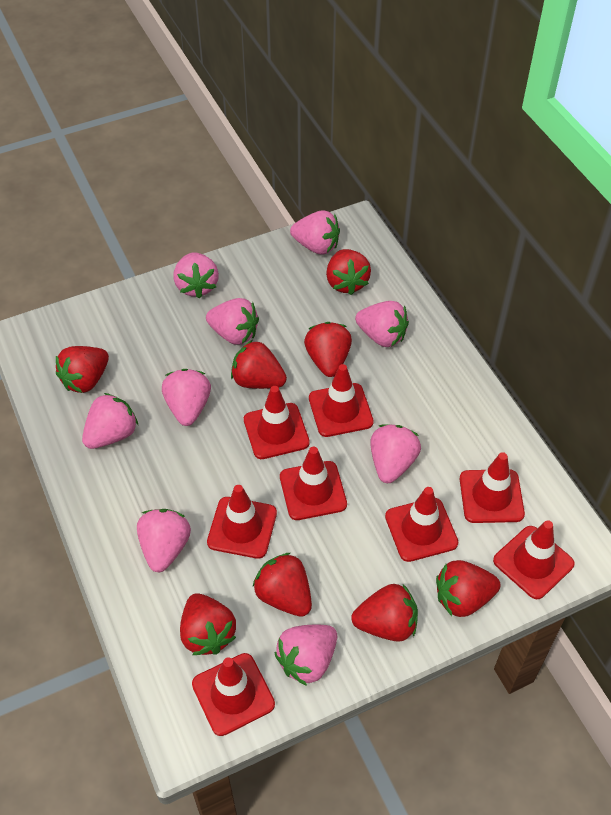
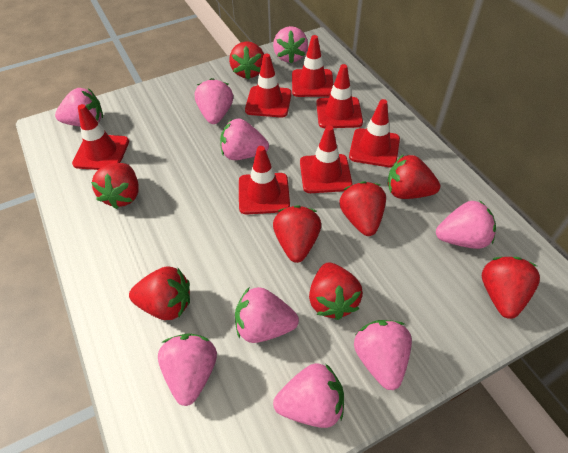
red traffic cone: 8 -> 7

